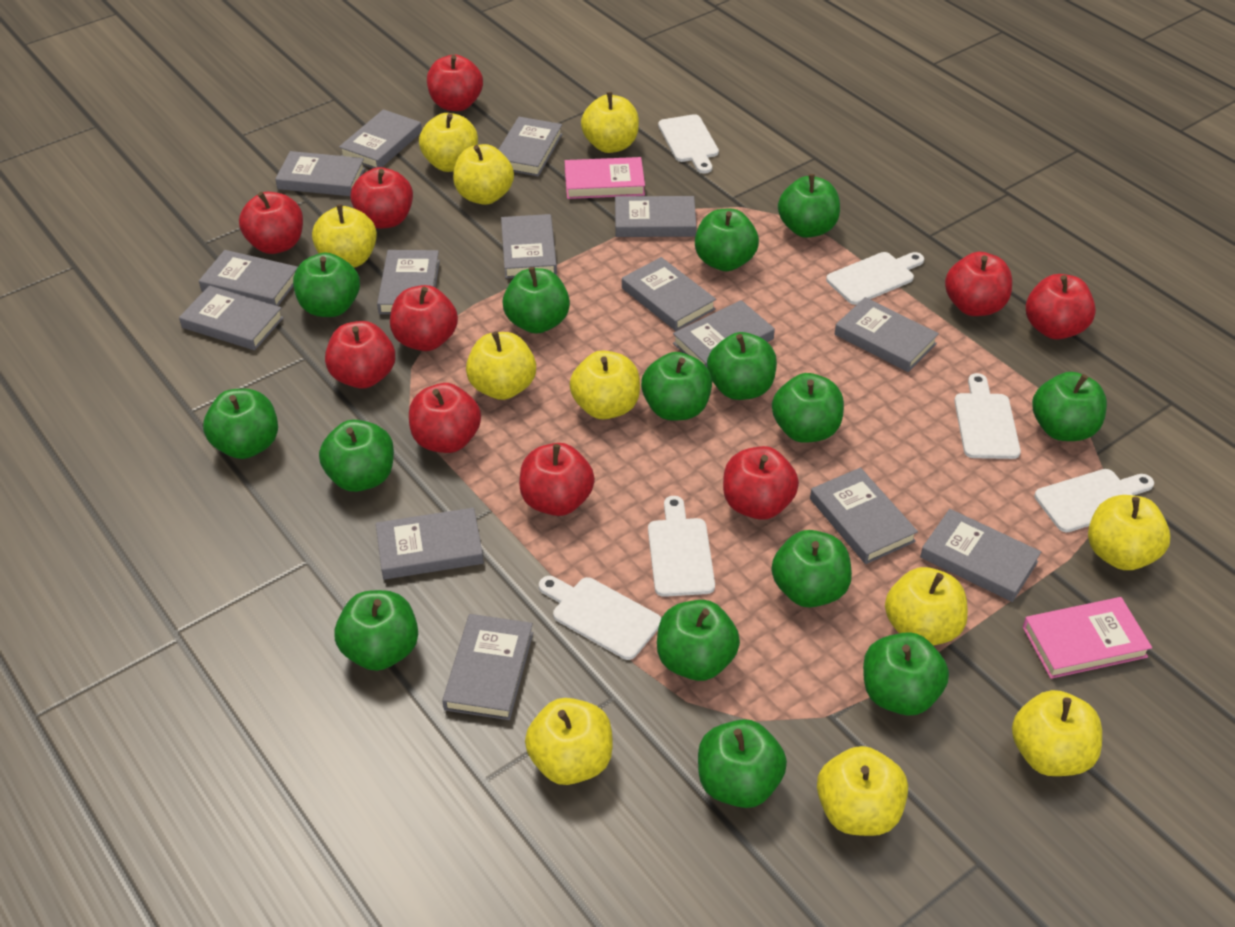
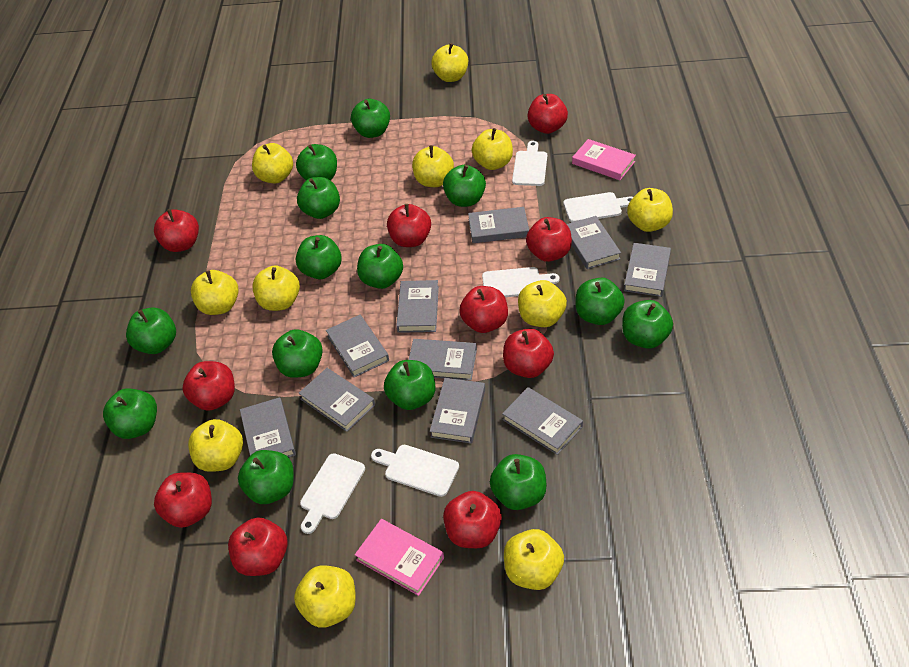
green apple: 15 -> 14
grey book: 15 -> 10
white cutting board: 6 -> 5

